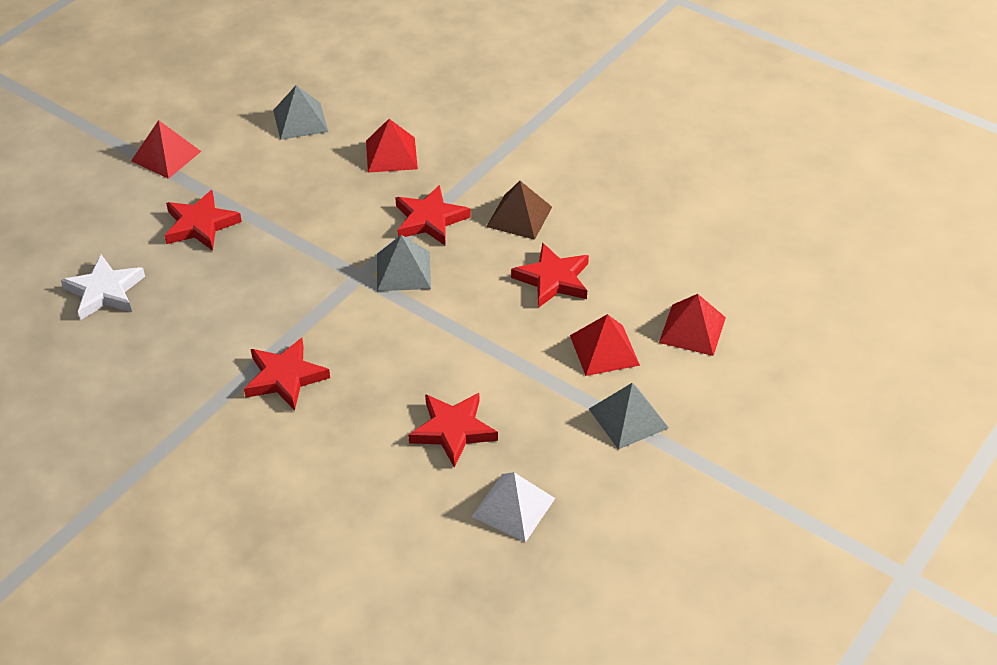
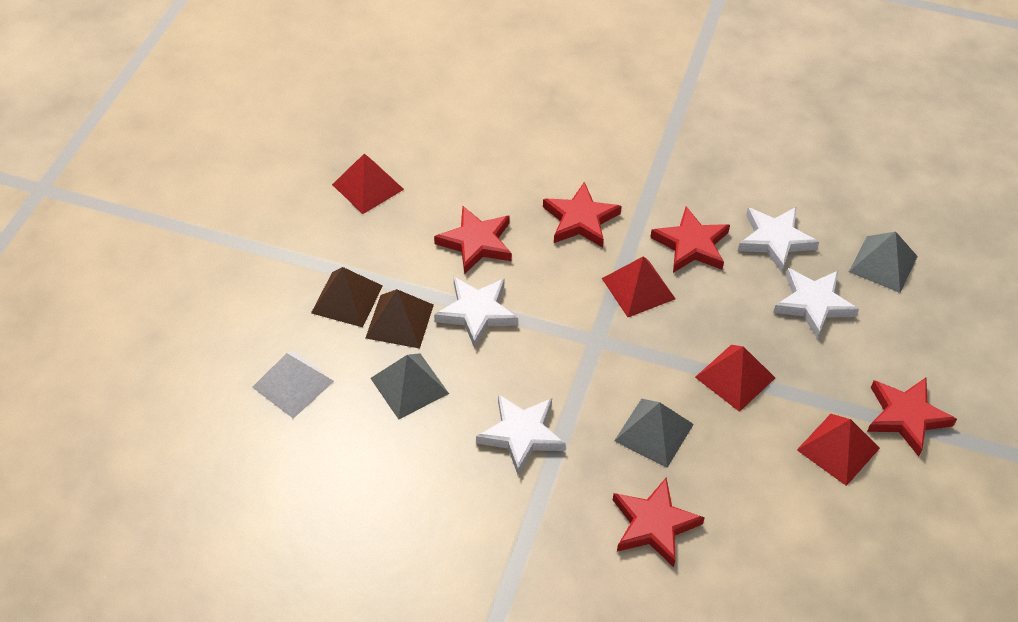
brown pyramid: 1 -> 2
white star: 1 -> 4

